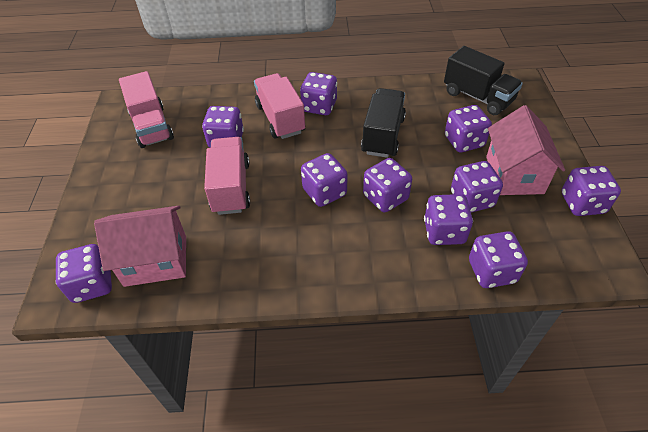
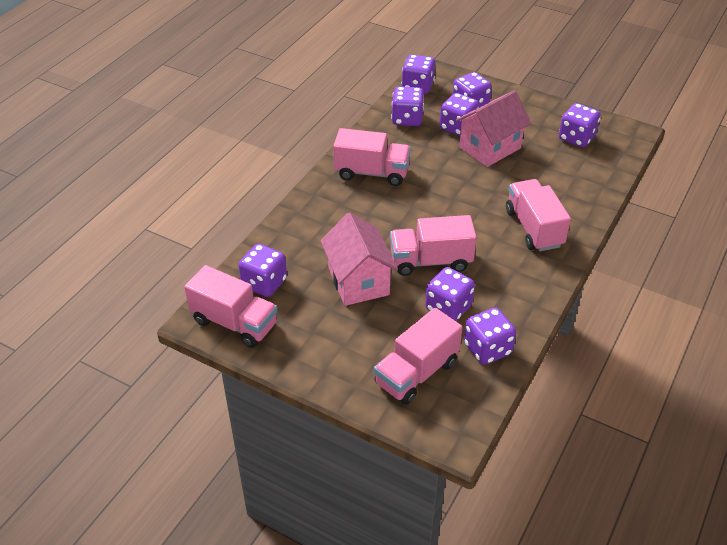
black truck: 2 -> 0
pink truck: 3 -> 5
purple dice: 10 -> 8

